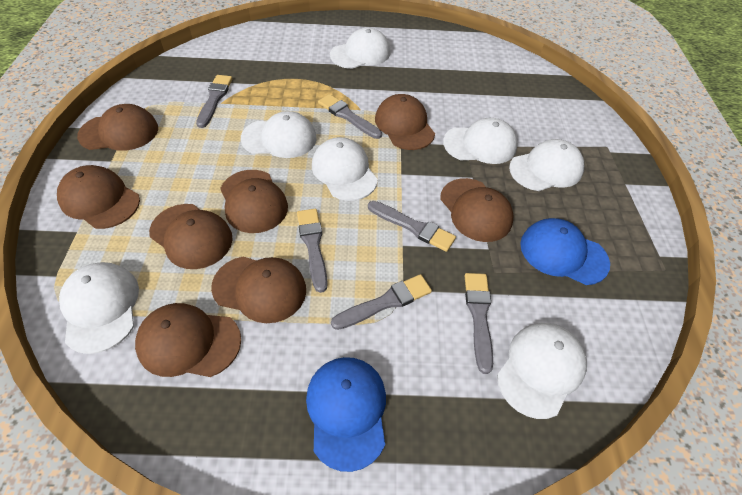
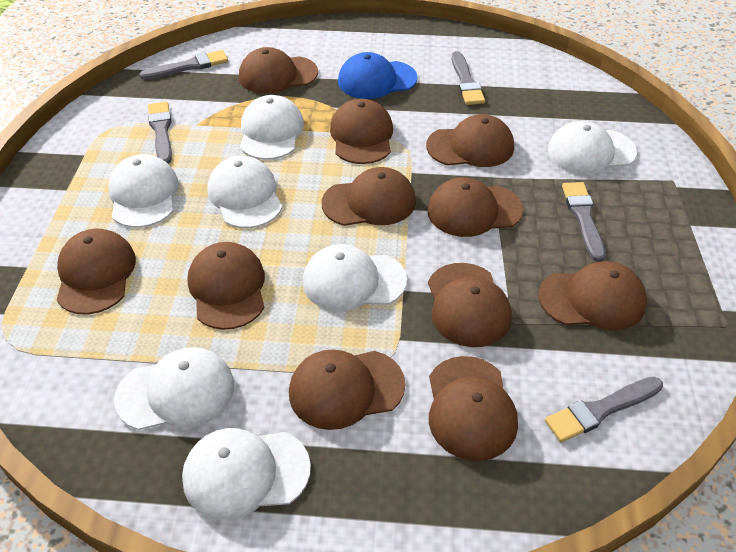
blue cap: 2 -> 1
brown cap: 8 -> 11
grey brush: 6 -> 5

